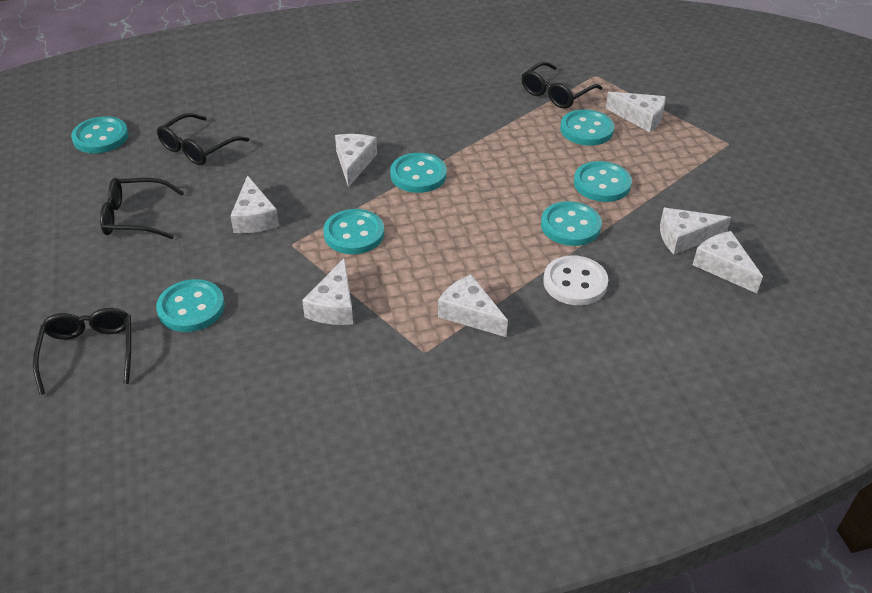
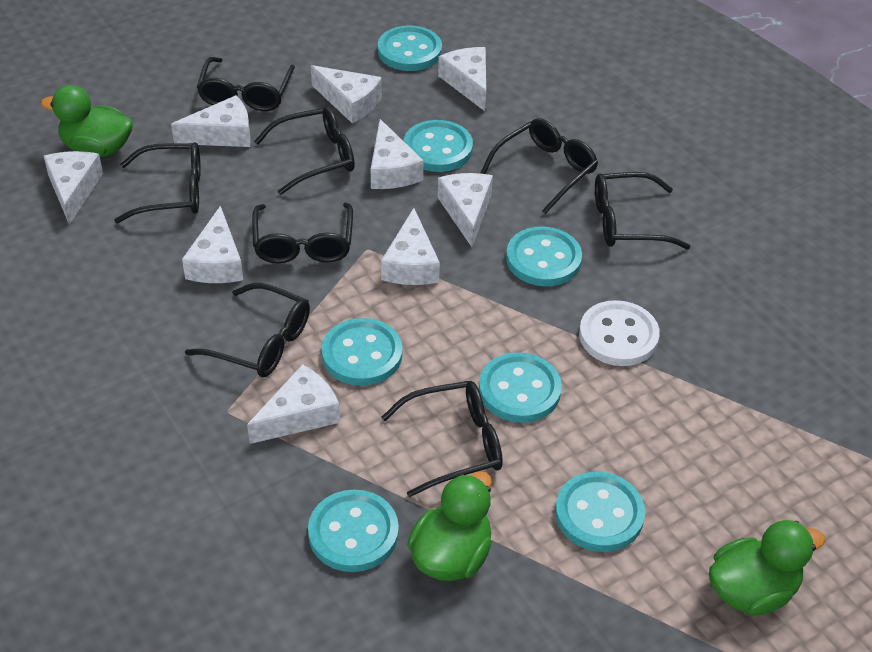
black glasses: 4 -> 8
green duck: 0 -> 3
white cheese: 7 -> 9

